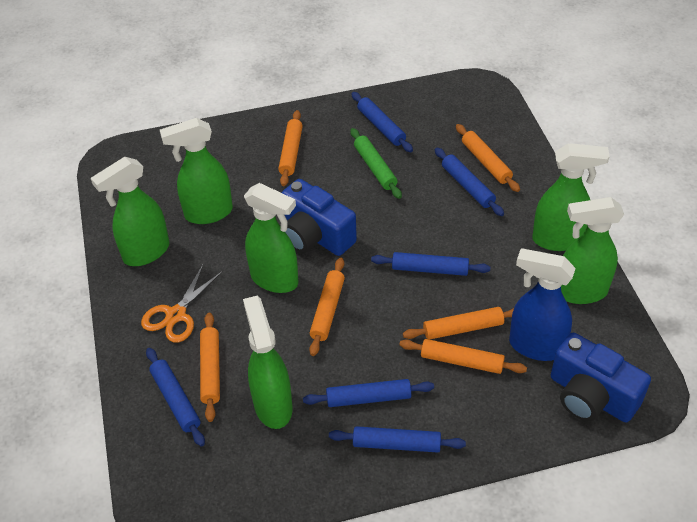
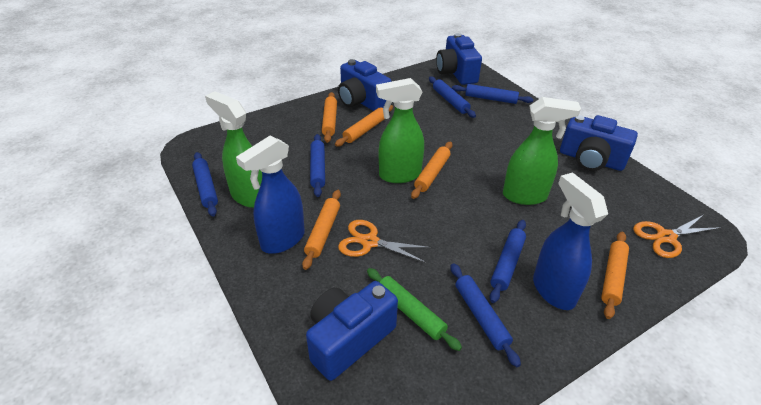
blue camera: 2 -> 4
blue spray bottle: 1 -> 2
green spray bottle: 6 -> 3
orange rolling pin: 6 -> 5
orange scissors: 1 -> 2

